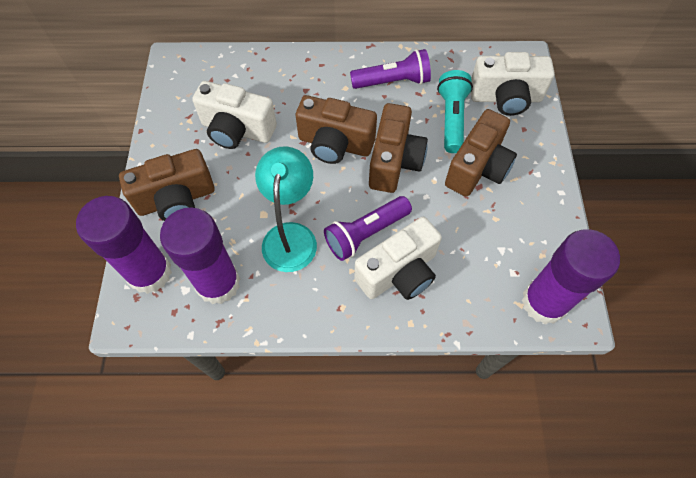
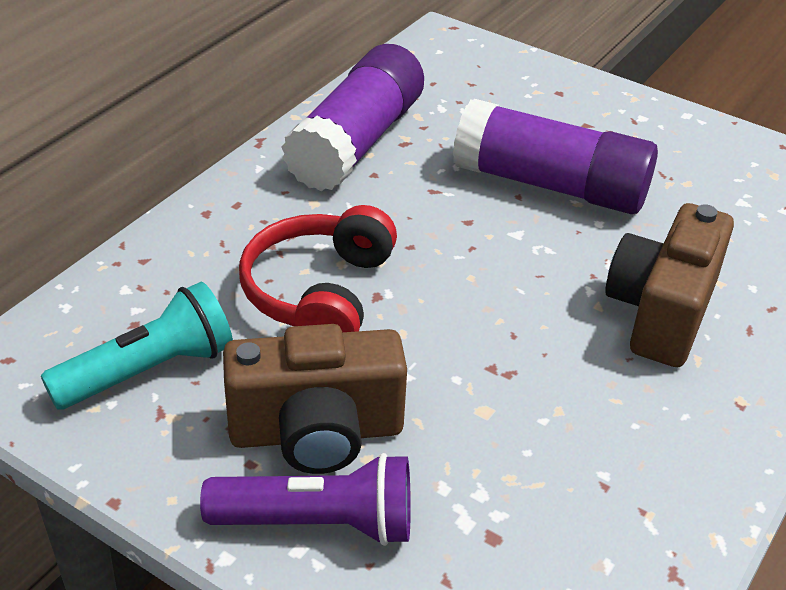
brown camera: 4 -> 2
purple flashlight: 2 -> 1
purple glue stick: 3 -> 2
red headphones: 0 -> 1
turquoise lamp: 1 -> 0
white camera: 3 -> 0

